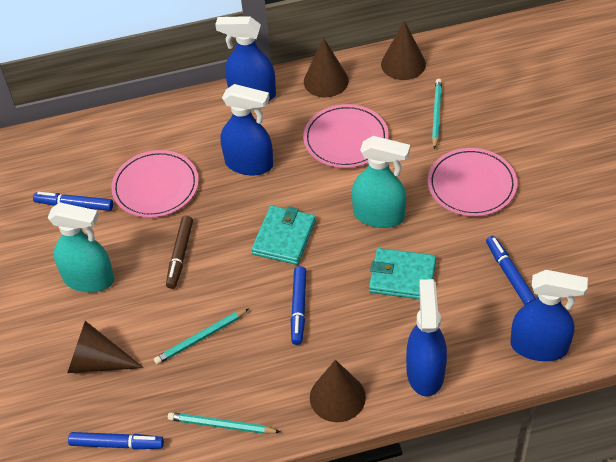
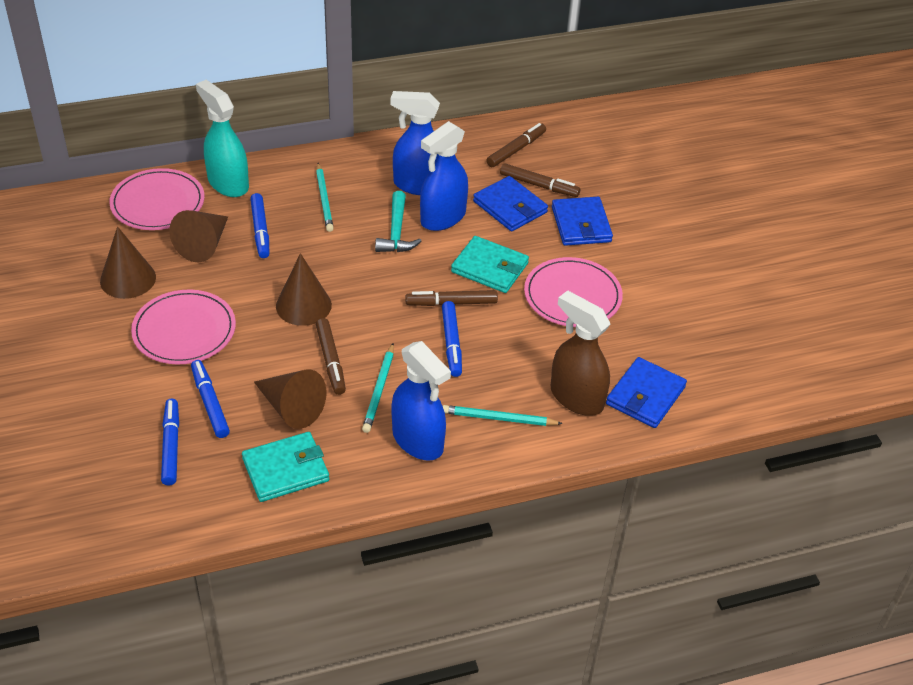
blue spray bottle: 4 -> 3
blue wallet: 0 -> 3
brown marker: 1 -> 4
brown spray bottle: 0 -> 1
turquoise hammer: 0 -> 1
turquoise spray bottle: 2 -> 1

